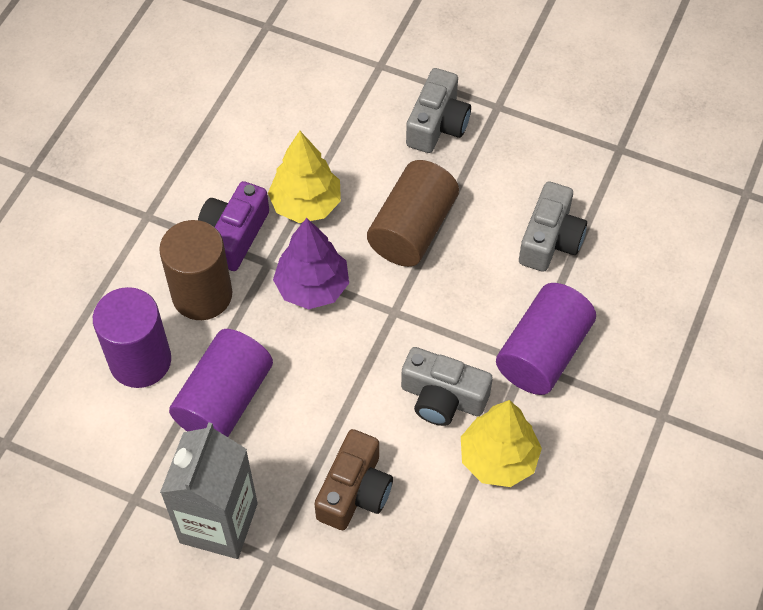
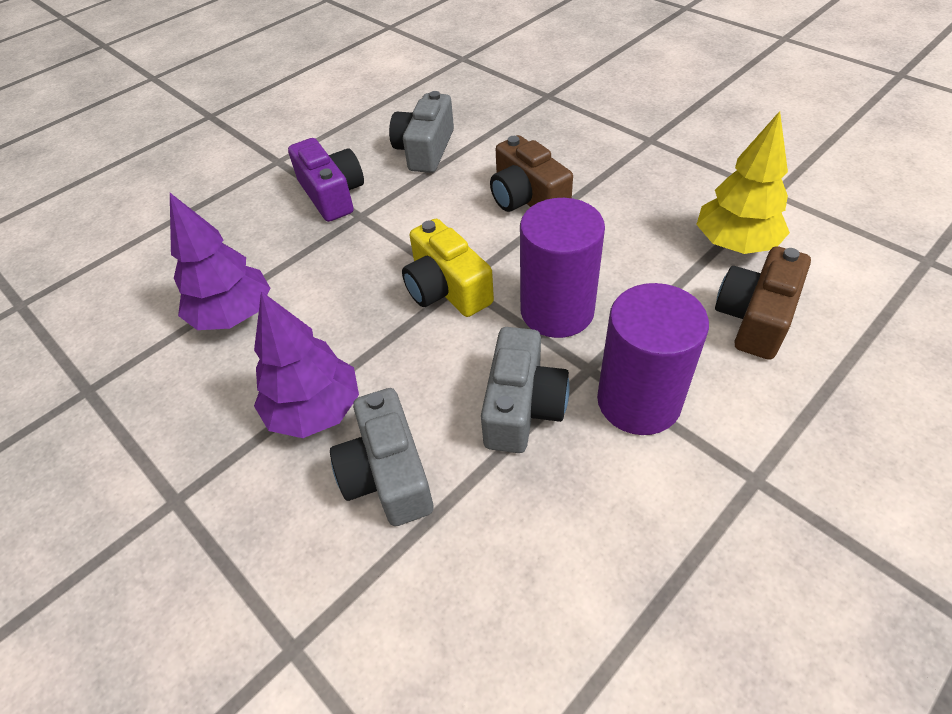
brown camera: 1 -> 2
brown cylinder: 2 -> 0
grey carton: 1 -> 0
purple cylinder: 3 -> 2
purple tree: 1 -> 2
yellow camera: 0 -> 1
yellow tree: 2 -> 1

